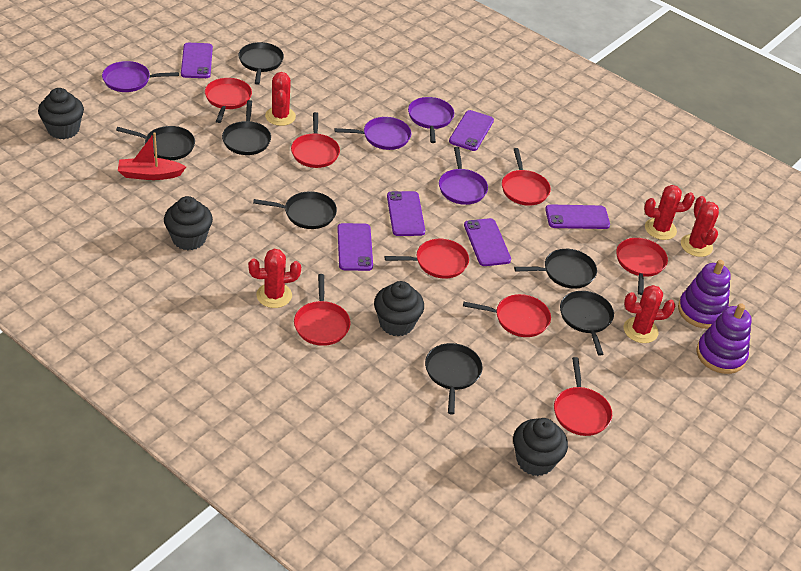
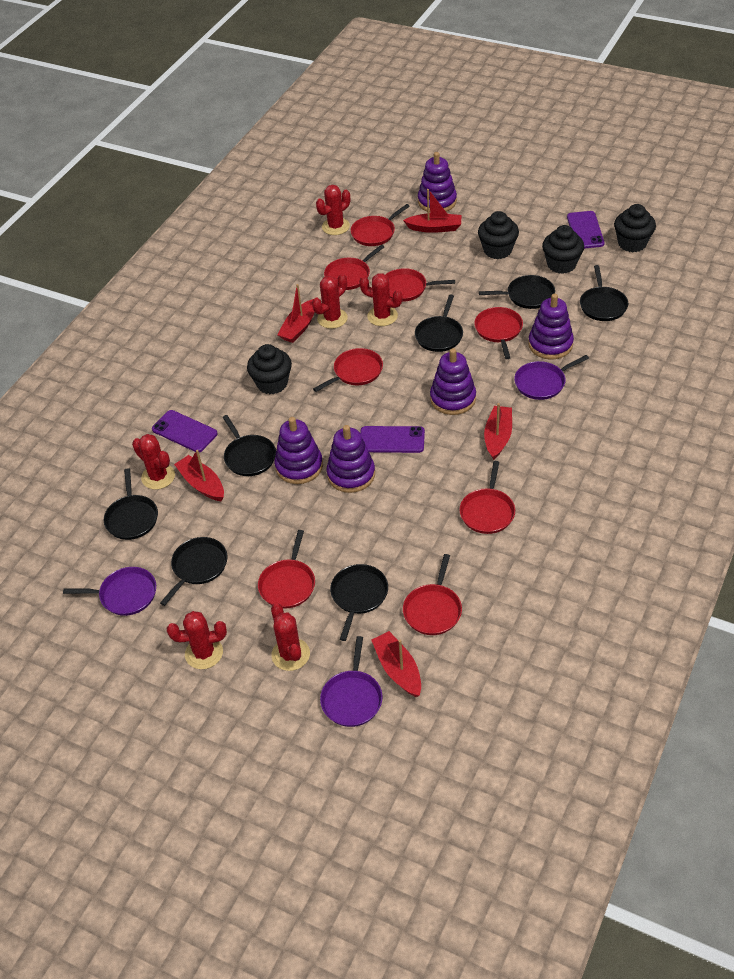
purple pan: 4 -> 3
purple phone: 6 -> 3
purple stacking toy: 2 -> 5
red boat: 1 -> 5
red cactus: 5 -> 6

